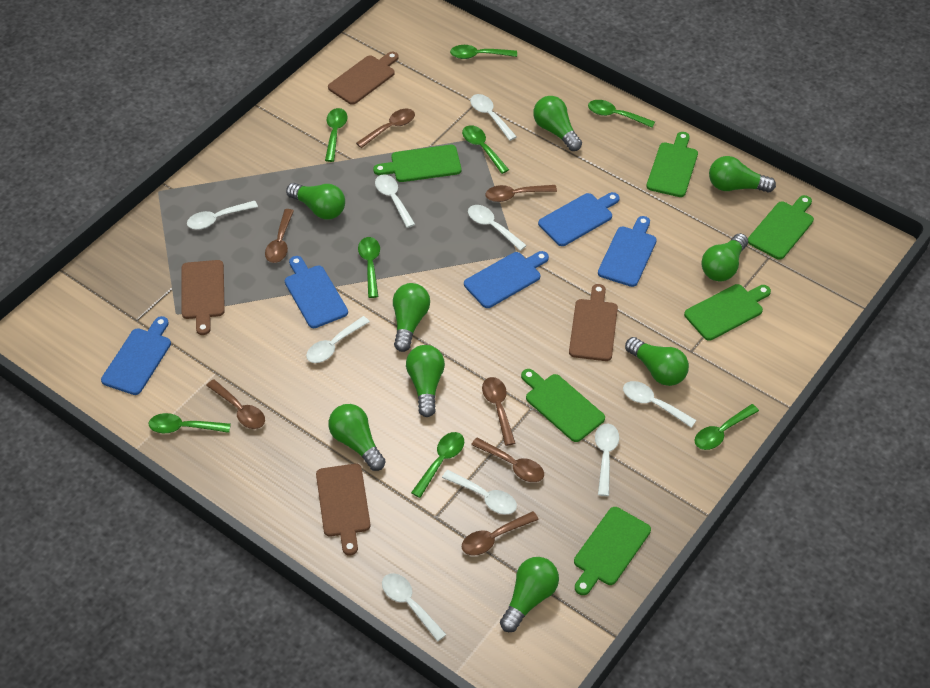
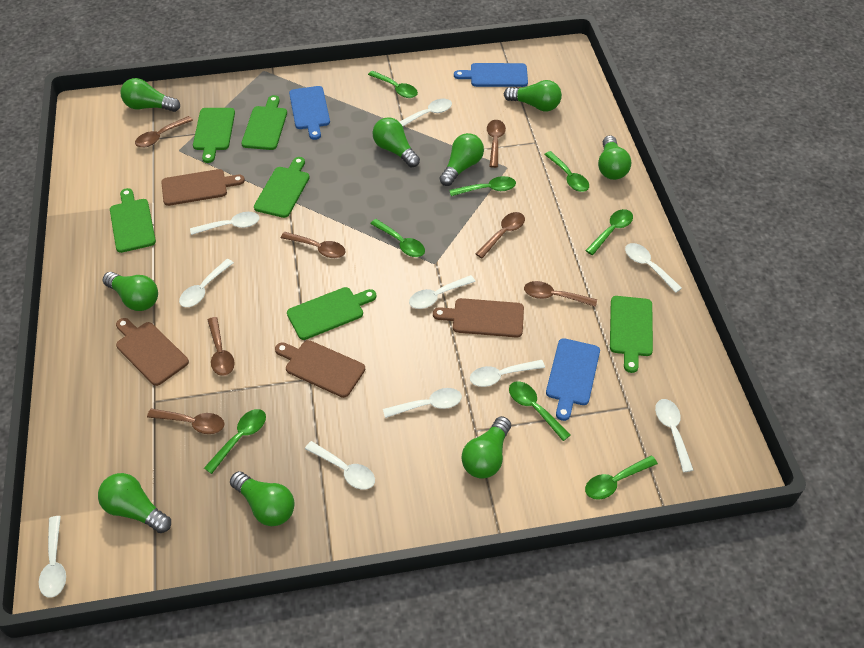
blue cutting board: 5 -> 3
white spoon: 9 -> 10

